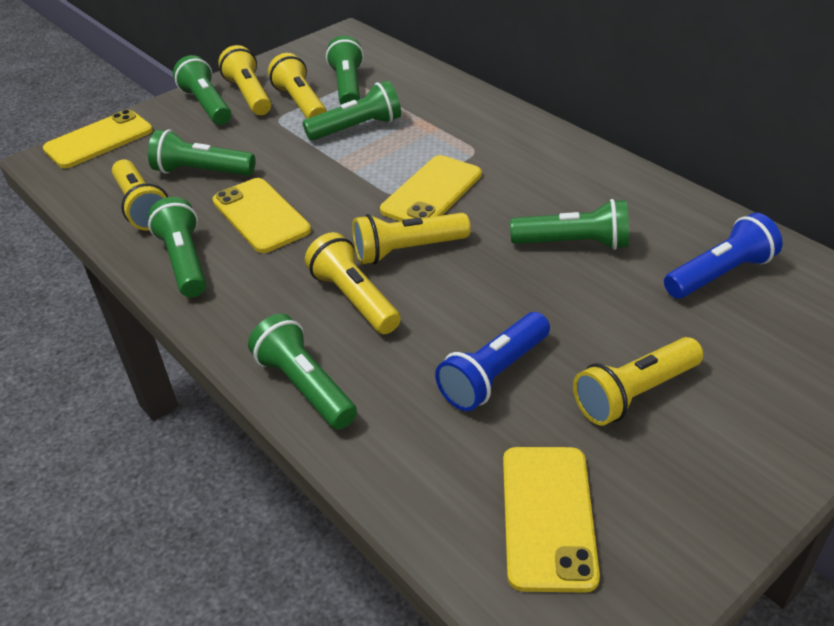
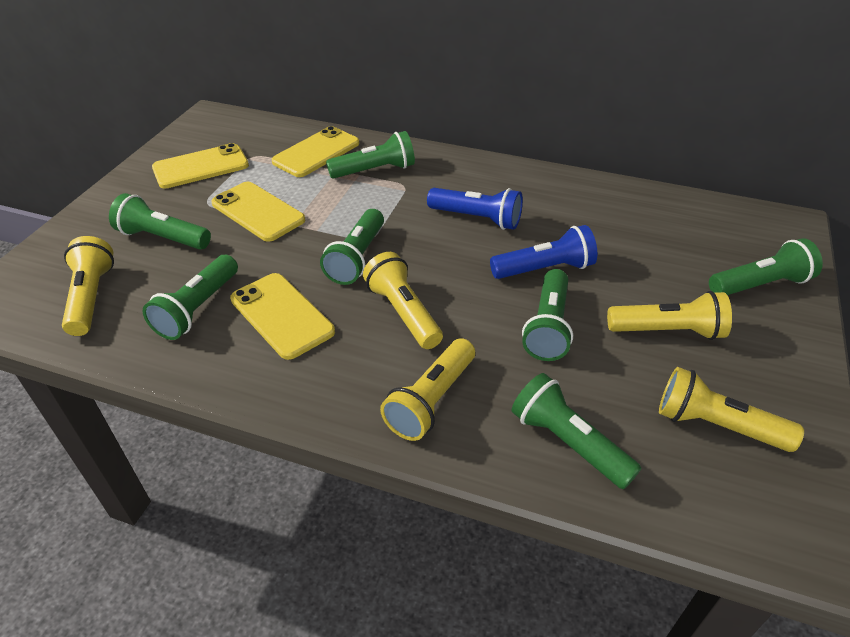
yellow flashlight: 6 -> 5

